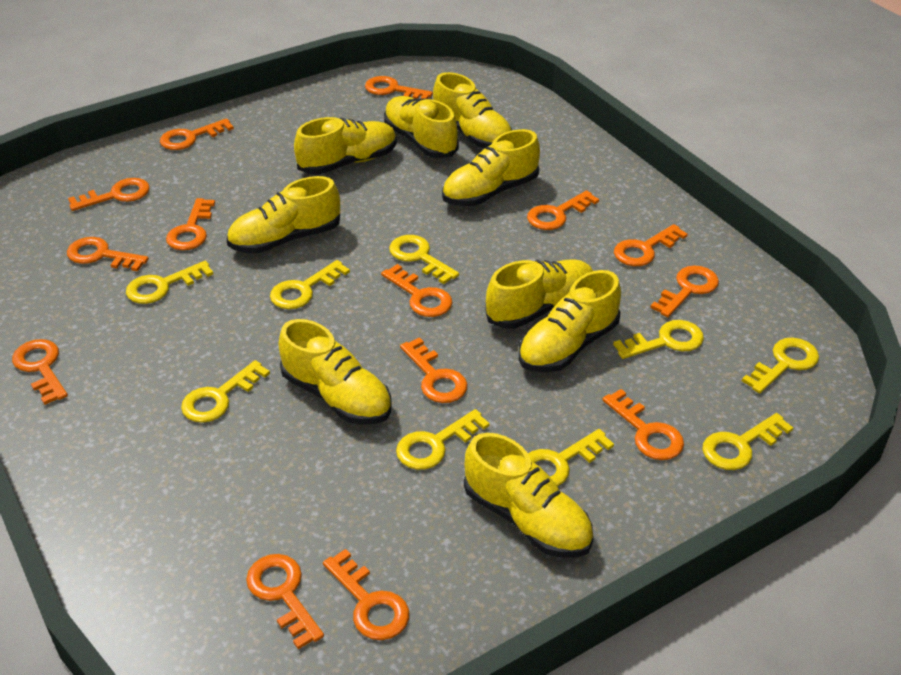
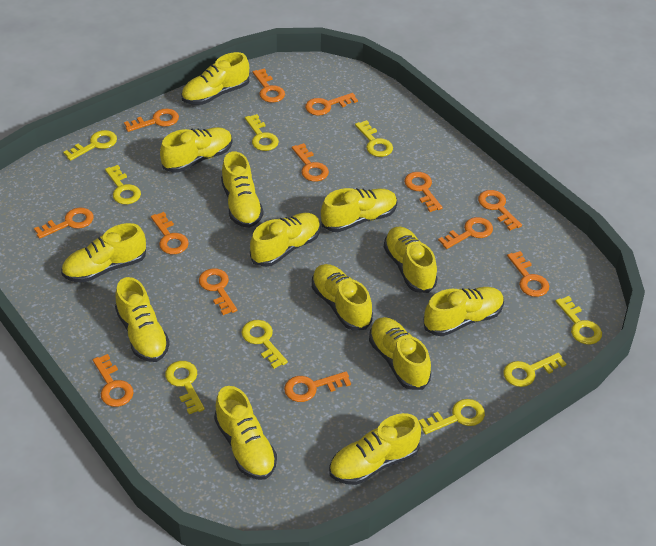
orange key: 14 -> 13
yellow shoe: 9 -> 13

